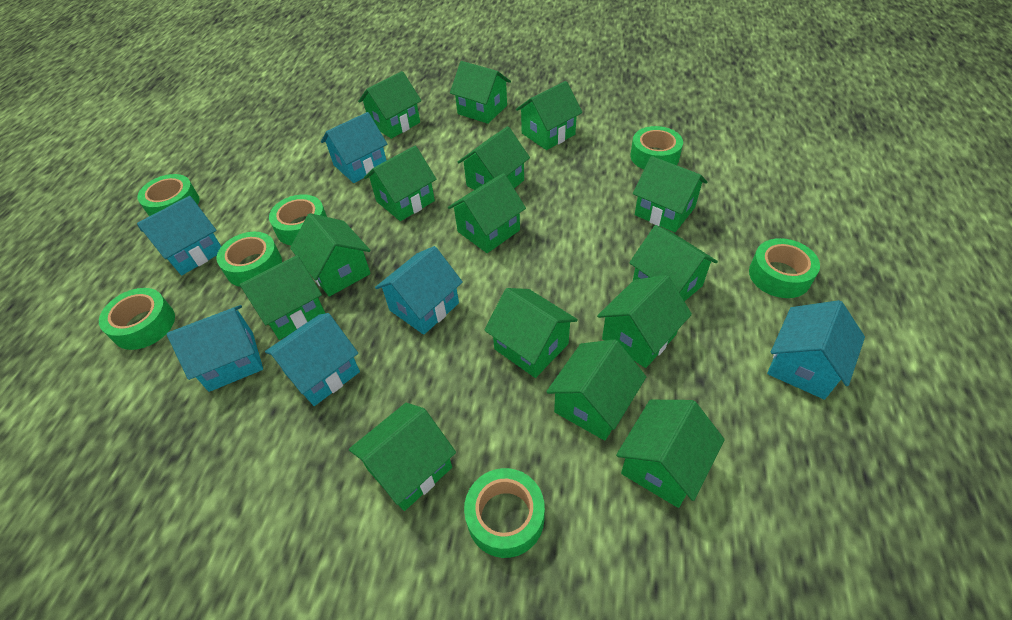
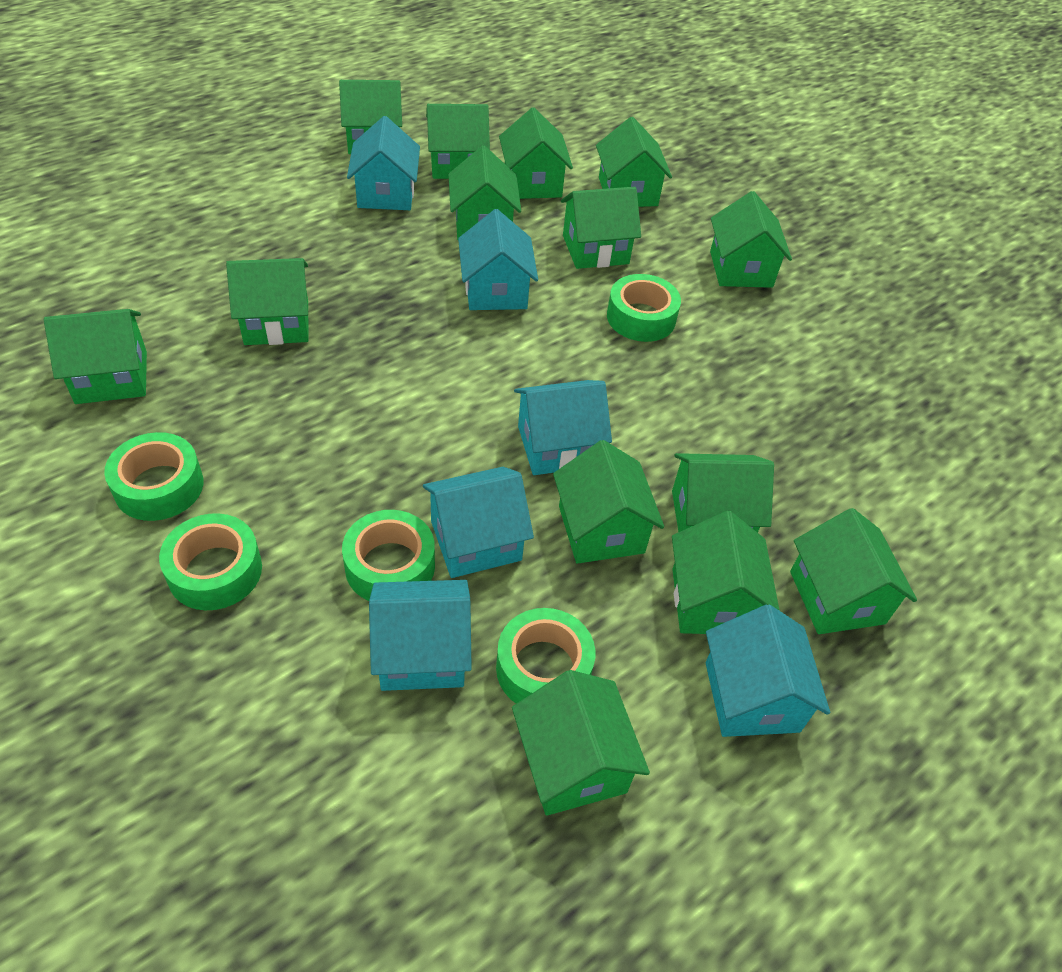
green house: 15 -> 14
green tape: 7 -> 5

